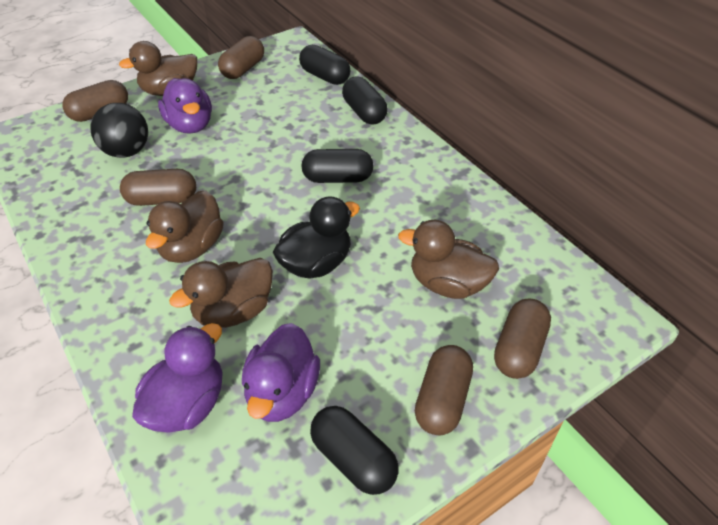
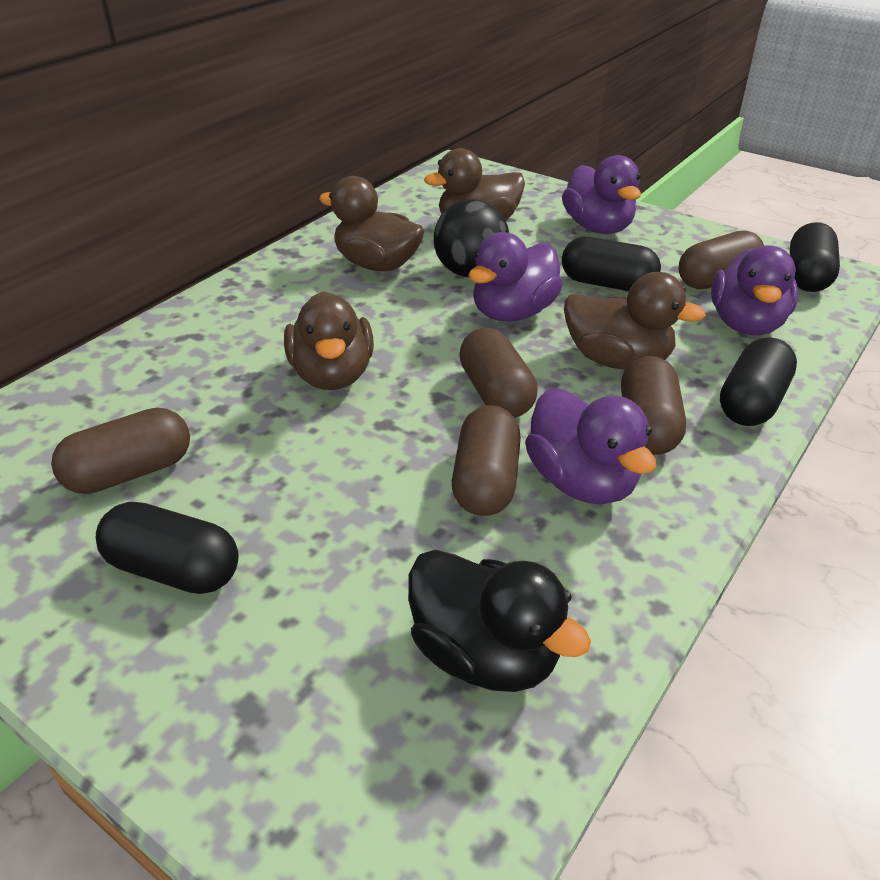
purple duck: 3 -> 4

